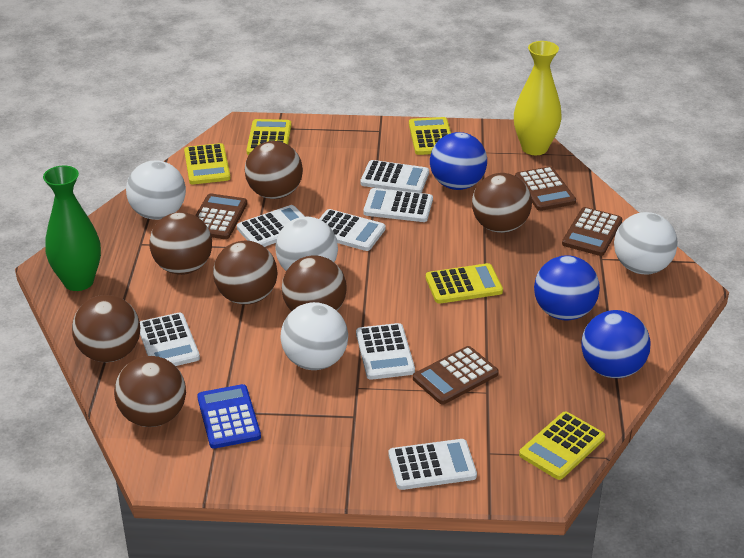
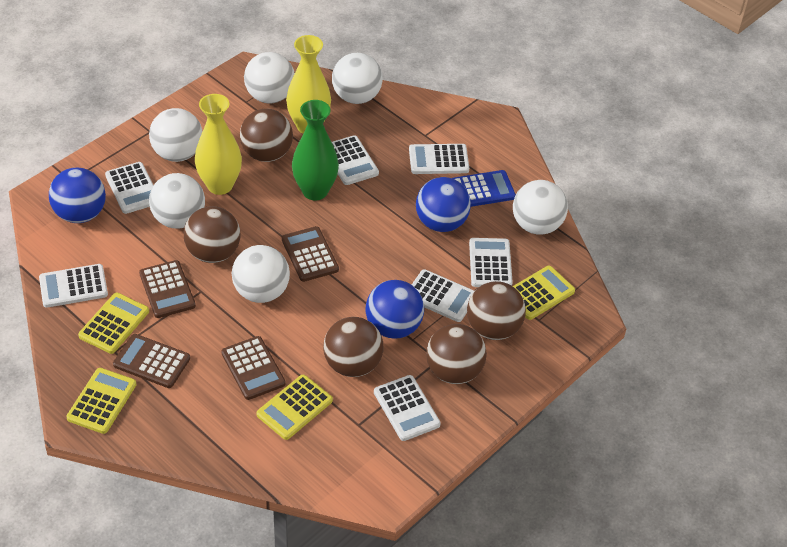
brown ball: 7 -> 5
white ball: 4 -> 6
yellow calculator: 5 -> 4
yellow vase: 1 -> 2

